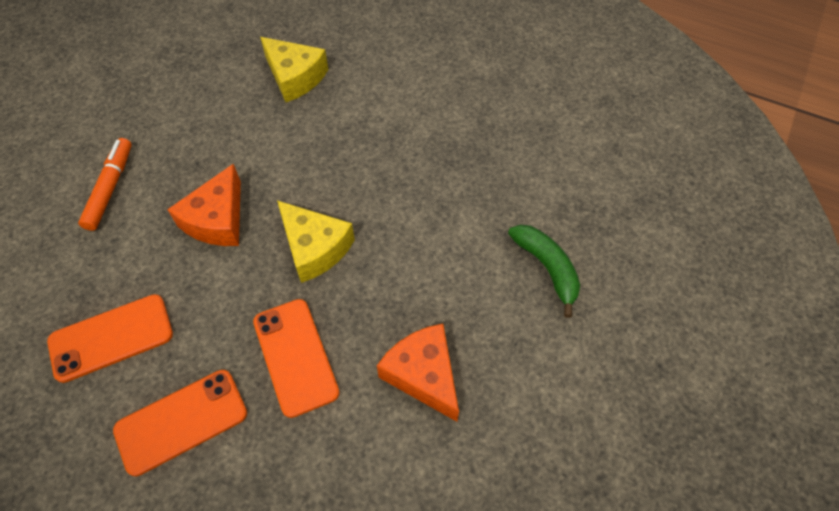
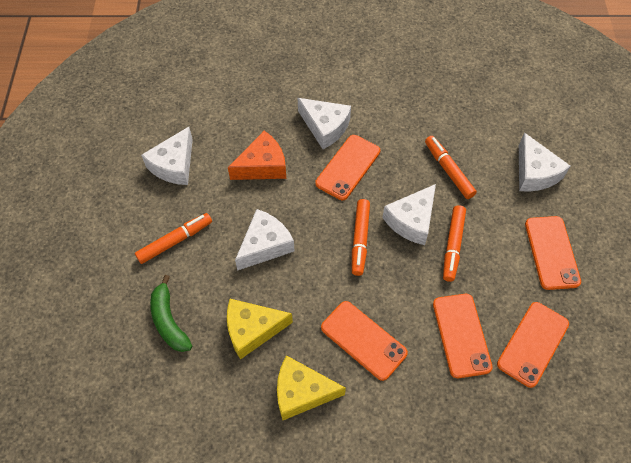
orange cheese: 2 -> 1
orange marker: 1 -> 4
orange phone: 3 -> 5
white cheese: 0 -> 5

